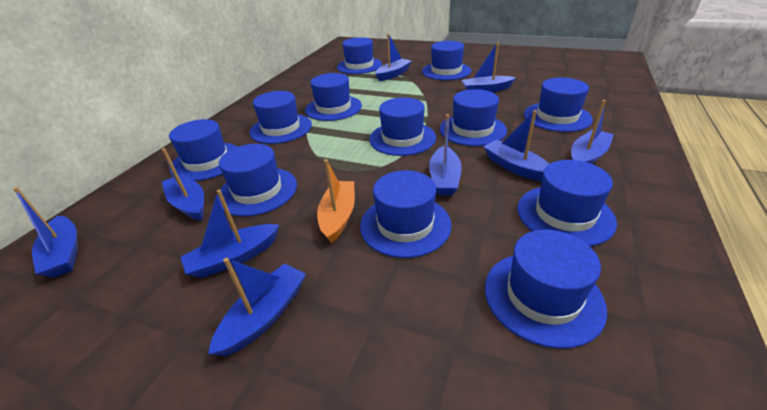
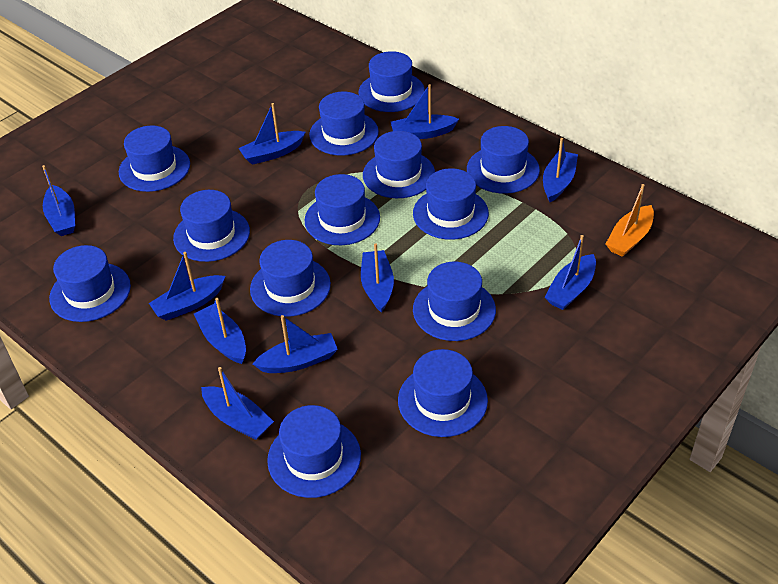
blue boat: 9 -> 10
blue hat: 12 -> 13

